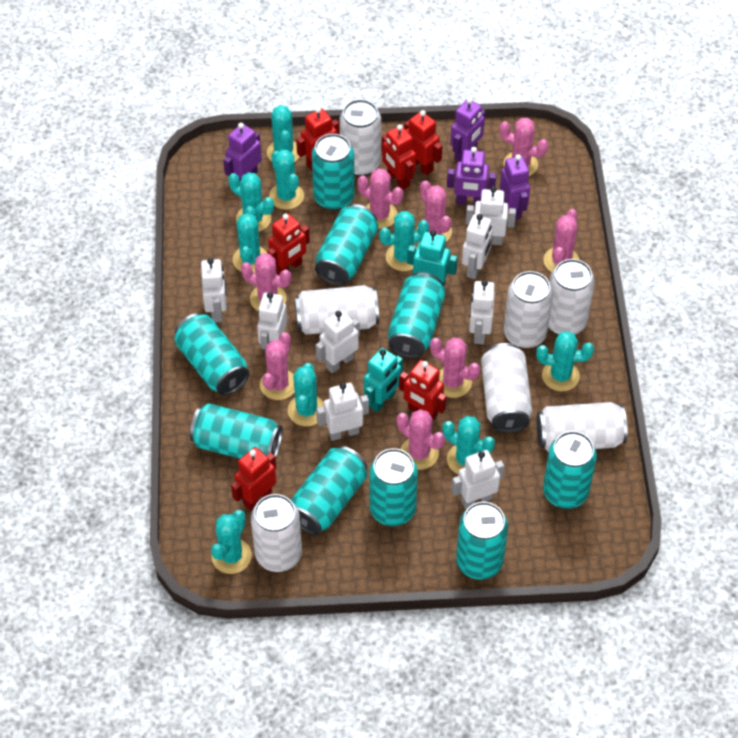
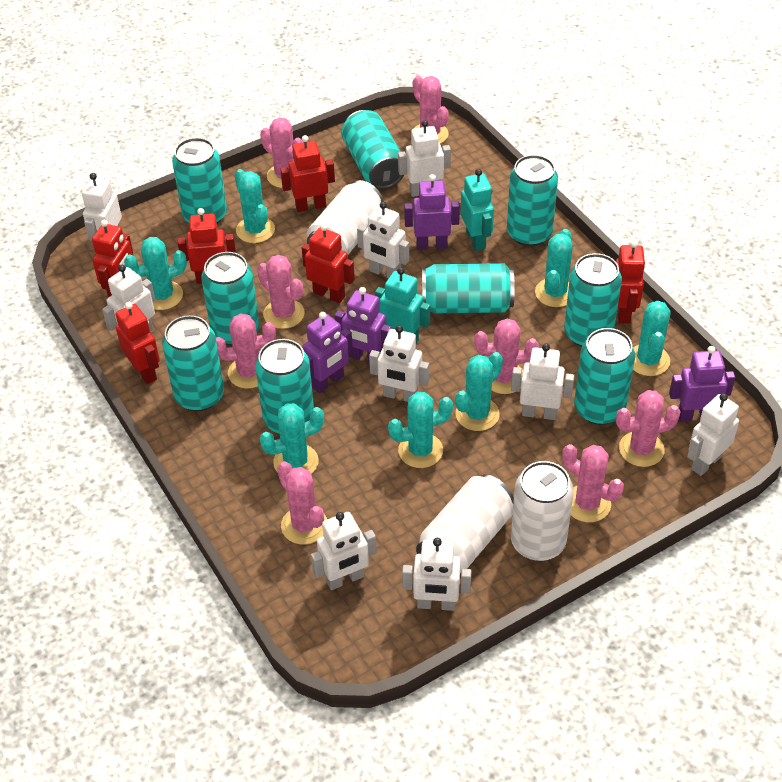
turquoise cactus: 9 -> 7
white can: 7 -> 3
white robot: 8 -> 9

